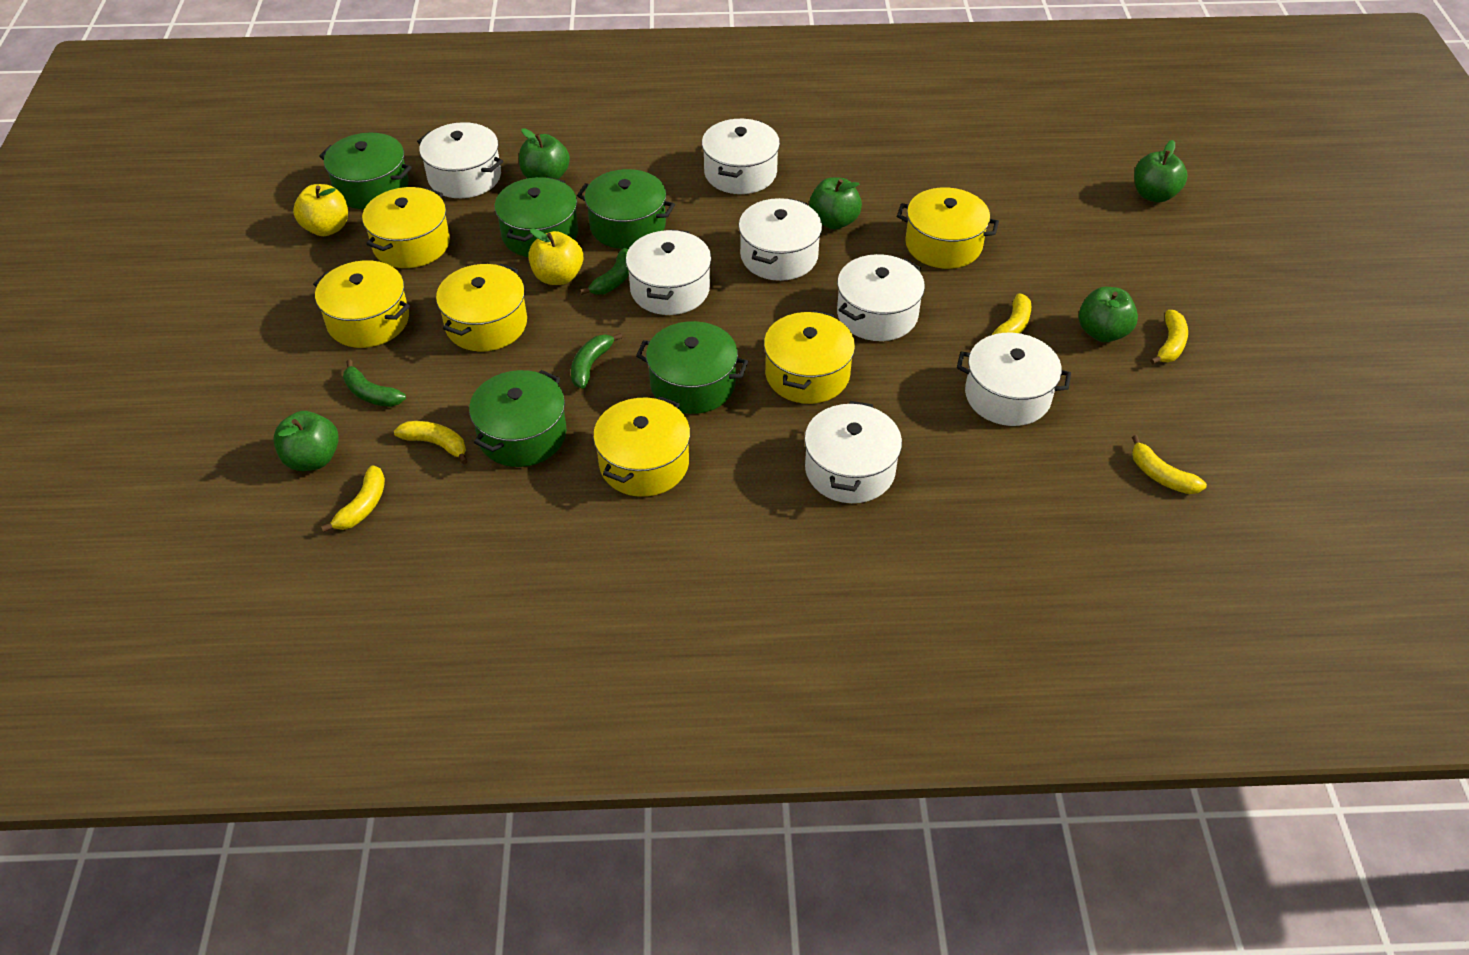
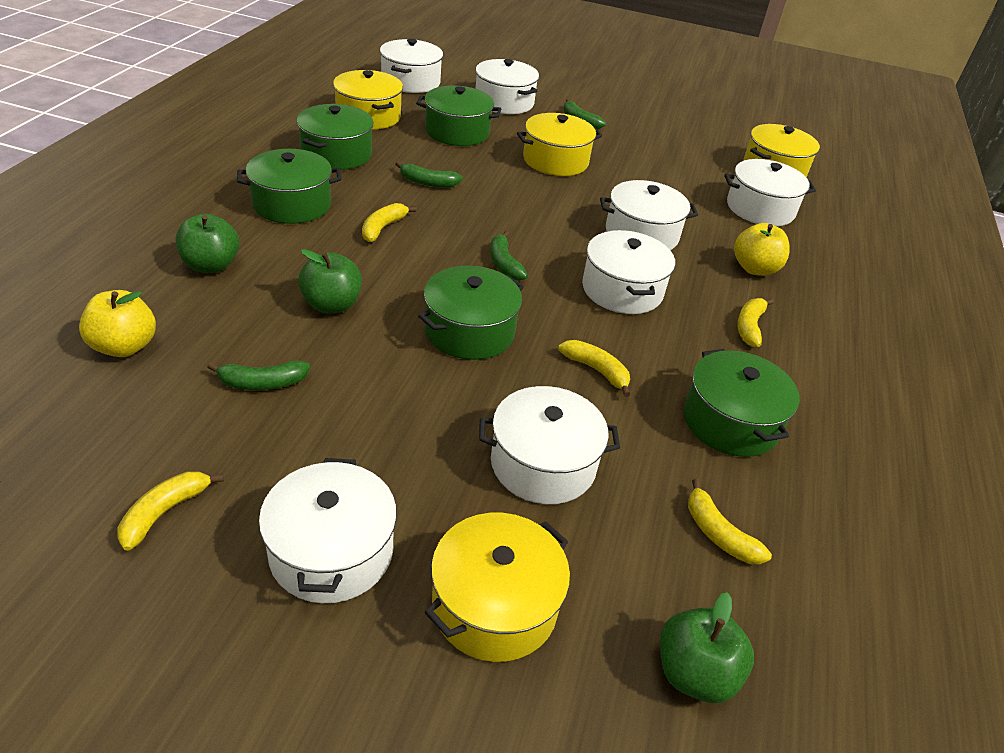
green apple: 5 -> 3
green banana: 3 -> 4
yellow pot: 6 -> 4

